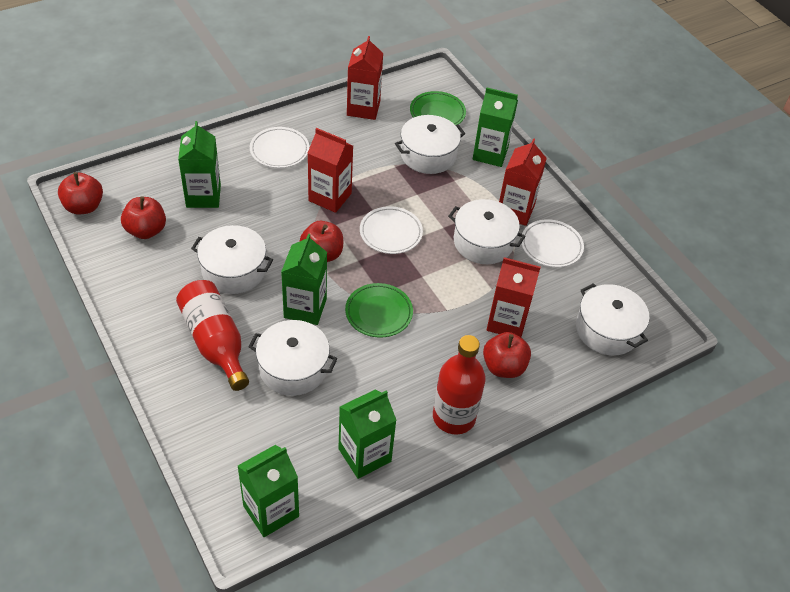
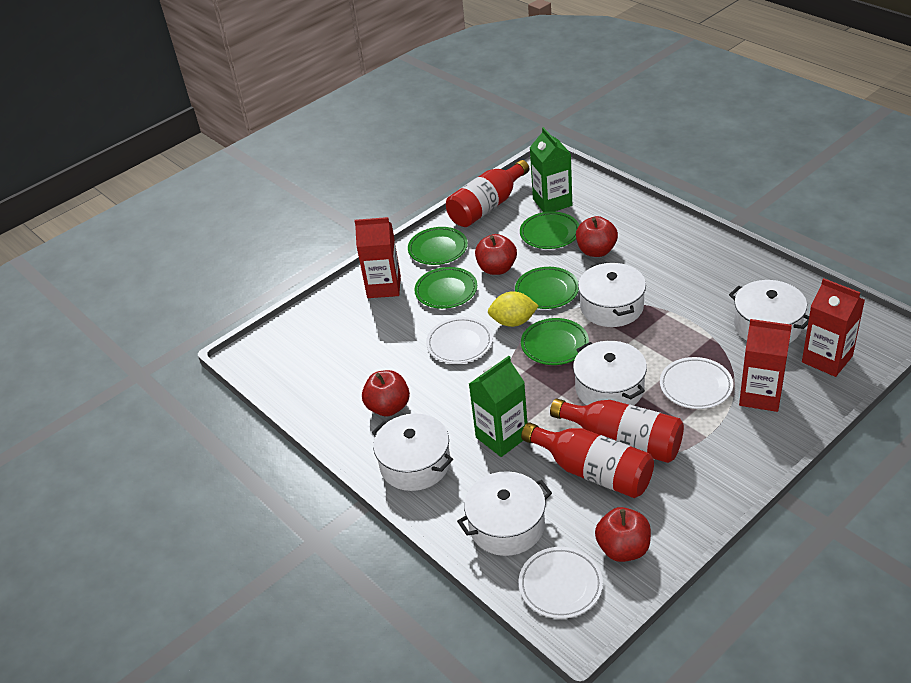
green carton: 5 -> 2
green plate: 2 -> 5
red bottle: 2 -> 3
red carton: 4 -> 3
yellow lemon: 0 -> 1

